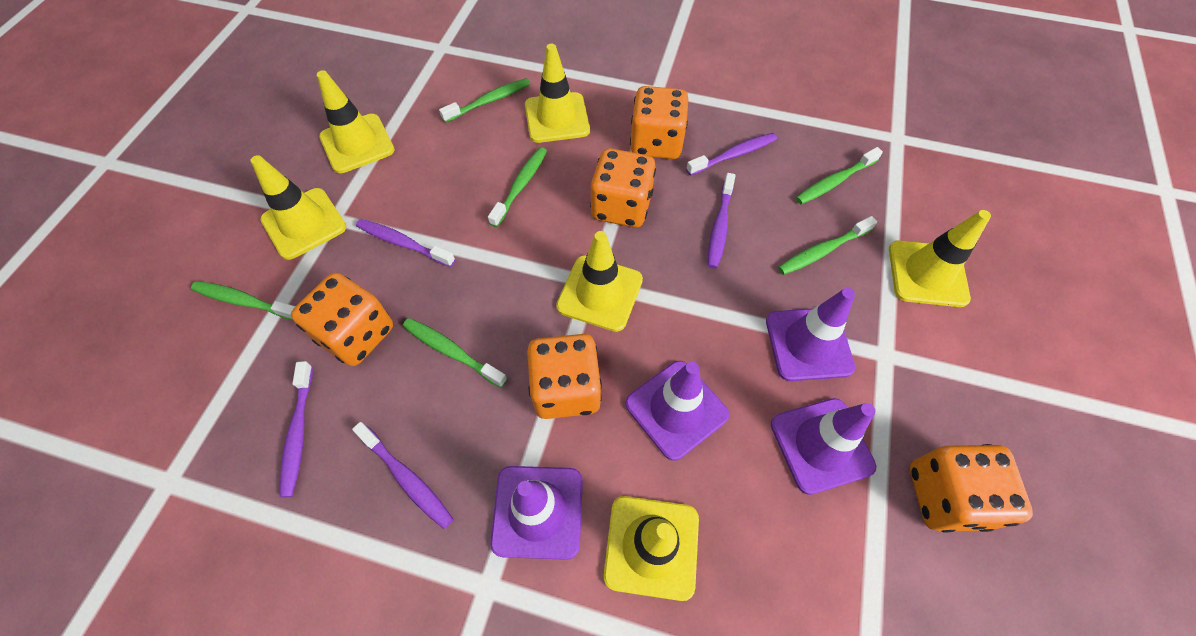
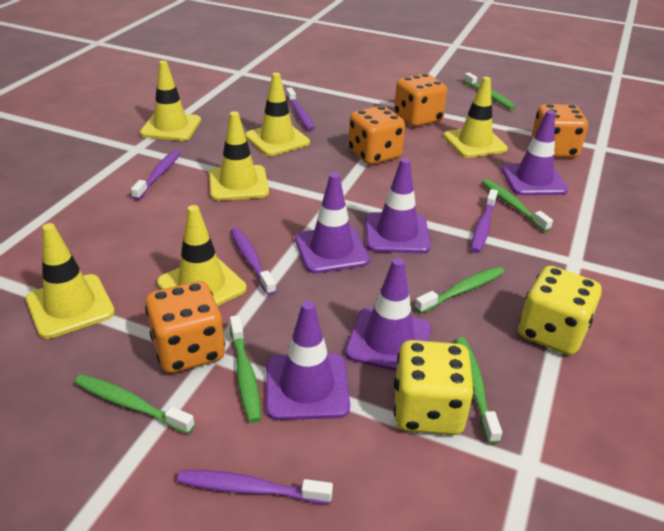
orange dice: 5 -> 4
purple traffic cone: 4 -> 5
yellow dice: 0 -> 2

